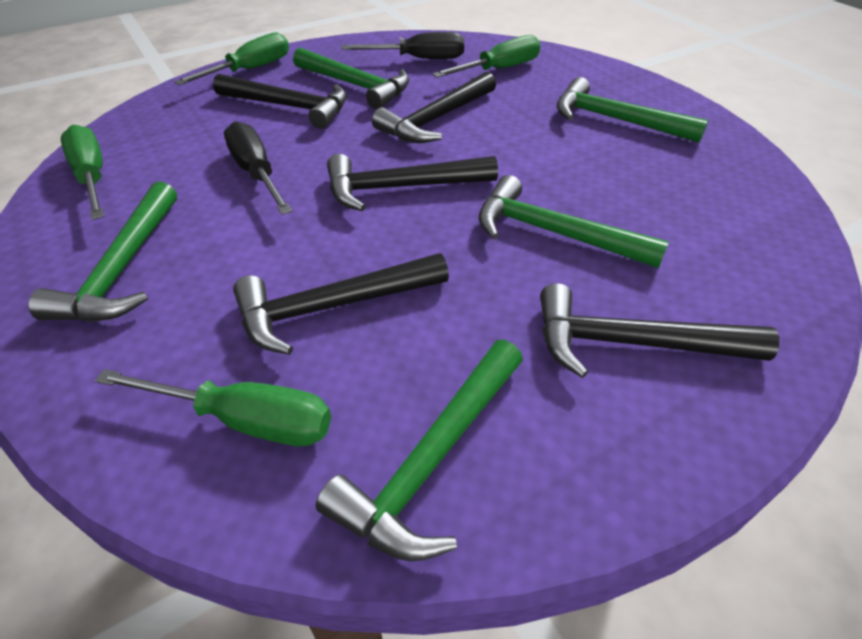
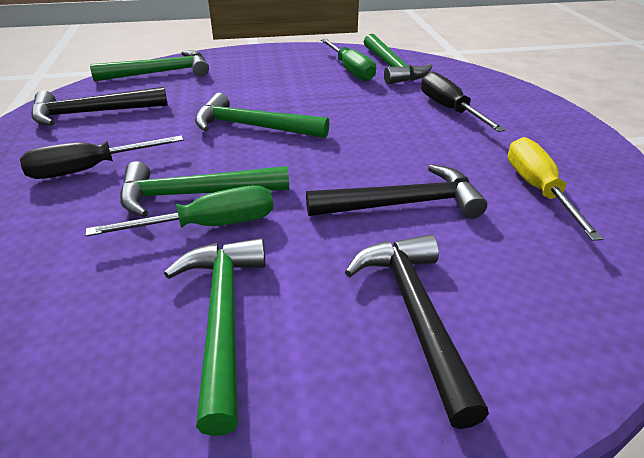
black hammer: 5 -> 3
green screwdriver: 4 -> 2
yellow screwdriver: 0 -> 1

